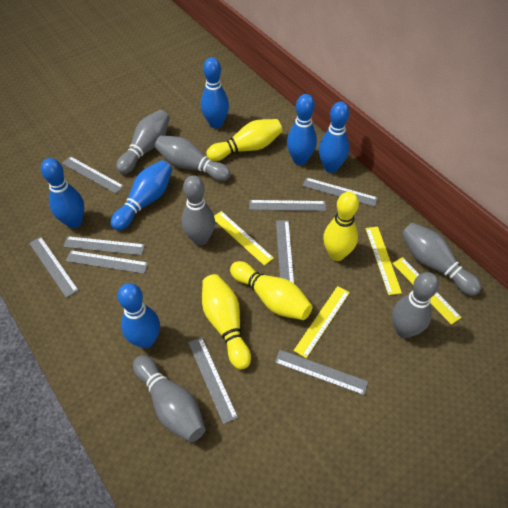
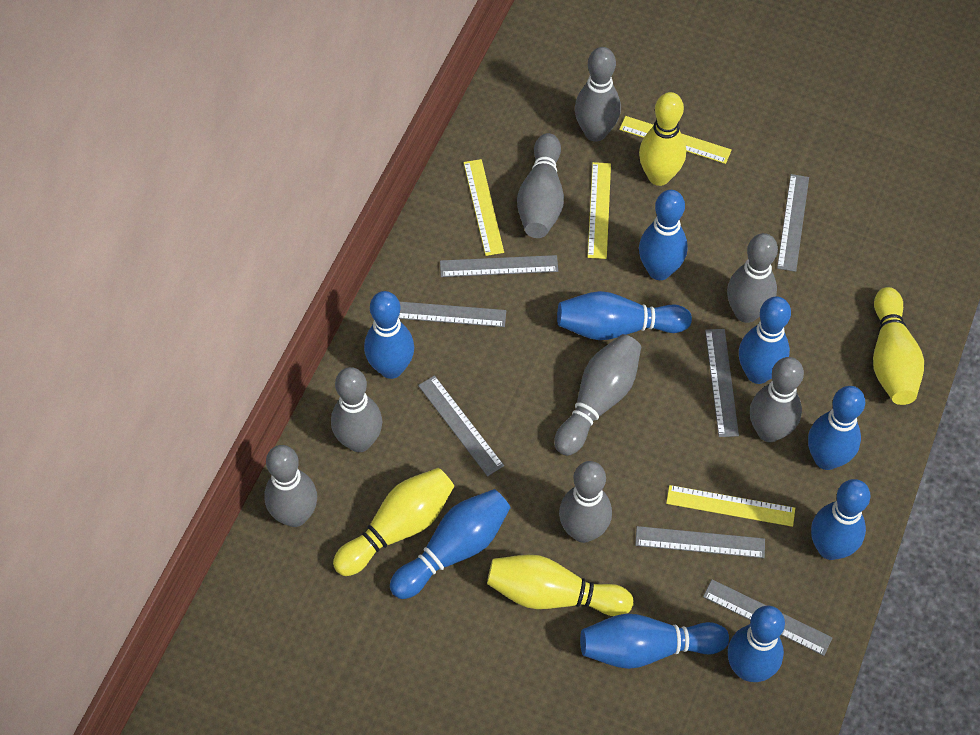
blue bowling pin: 6 -> 9
grey bowling pin: 6 -> 8
grey ruler: 9 -> 7

